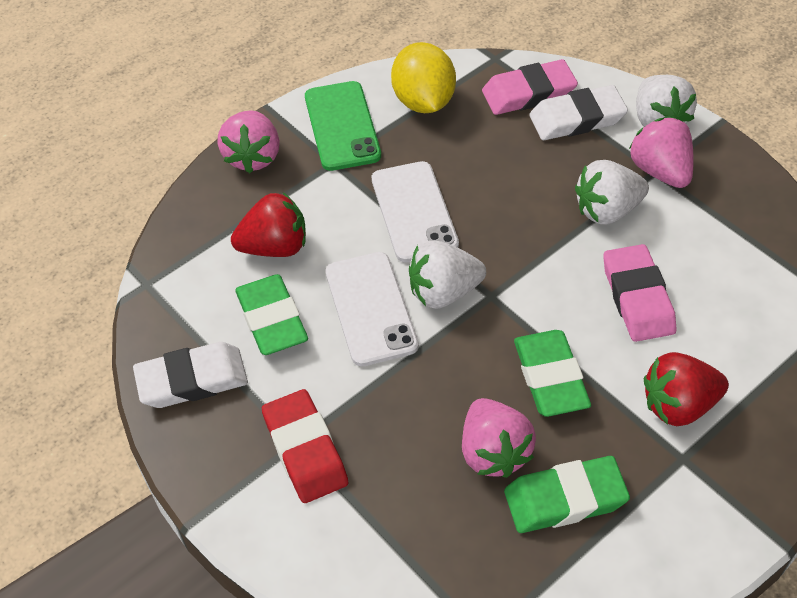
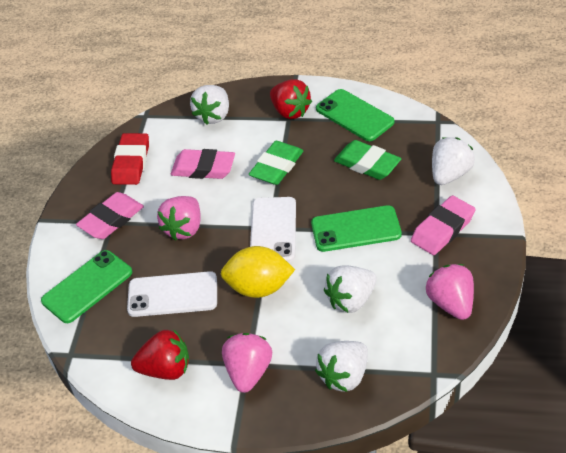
green eraser: 3 -> 2
green phone: 1 -> 3
pink eraser: 2 -> 3
white eraser: 2 -> 0
white strawberry: 3 -> 4

